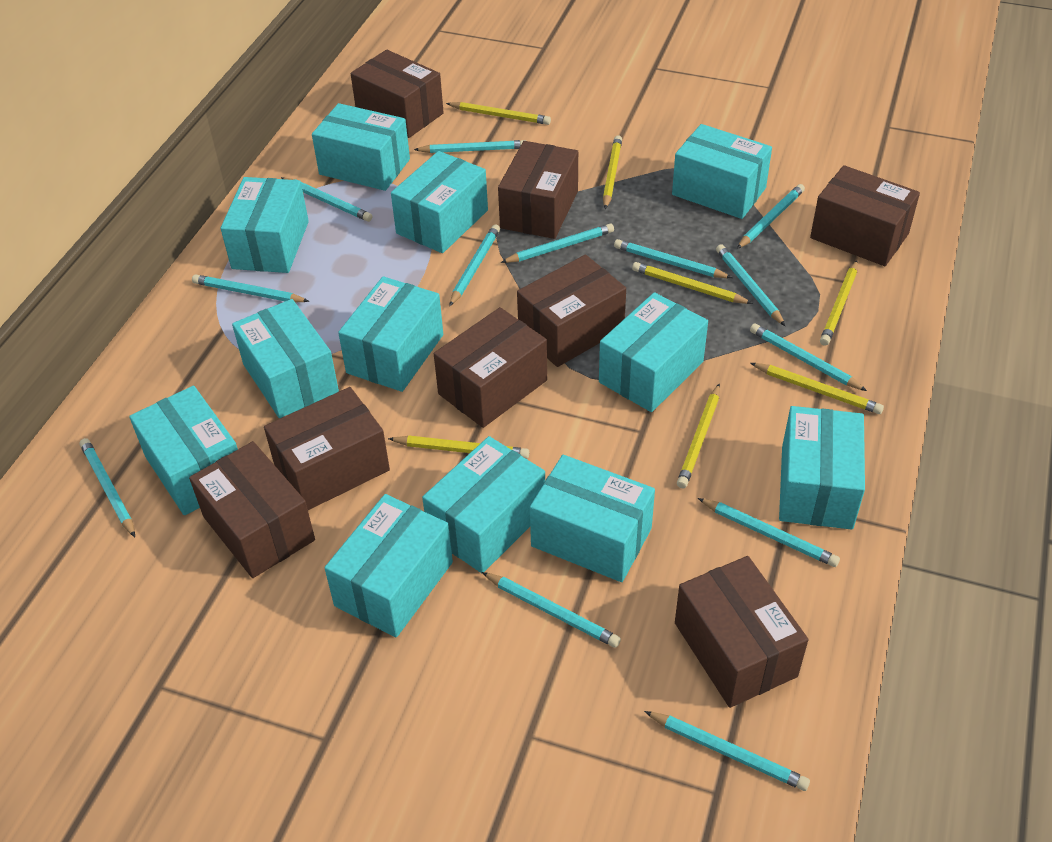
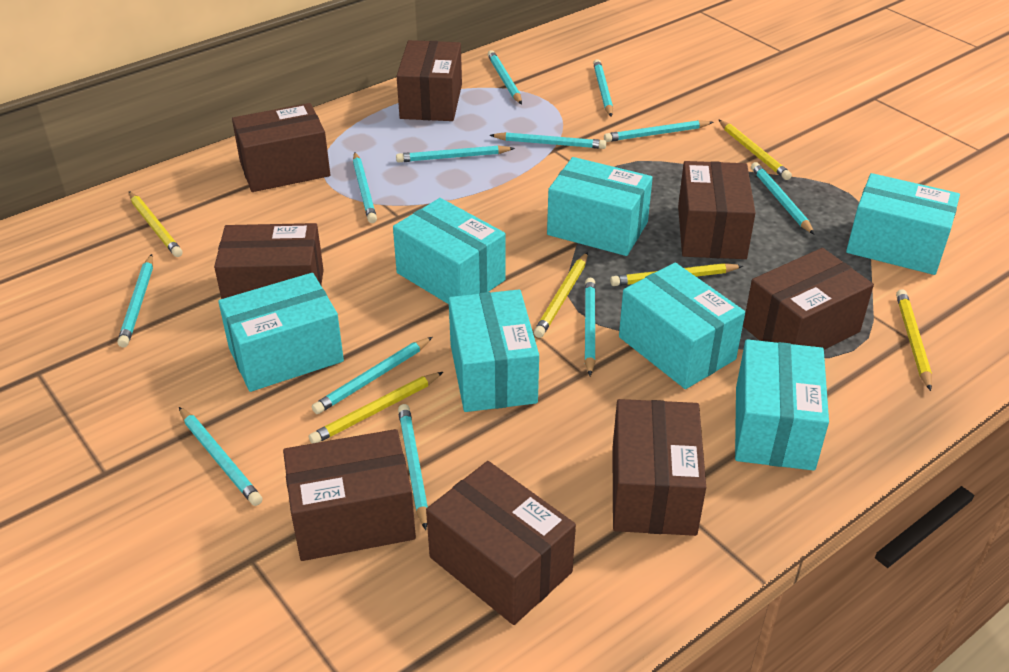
turquoise box: 12 -> 7
turquoise pencil: 13 -> 12
yellow pencil: 7 -> 6

